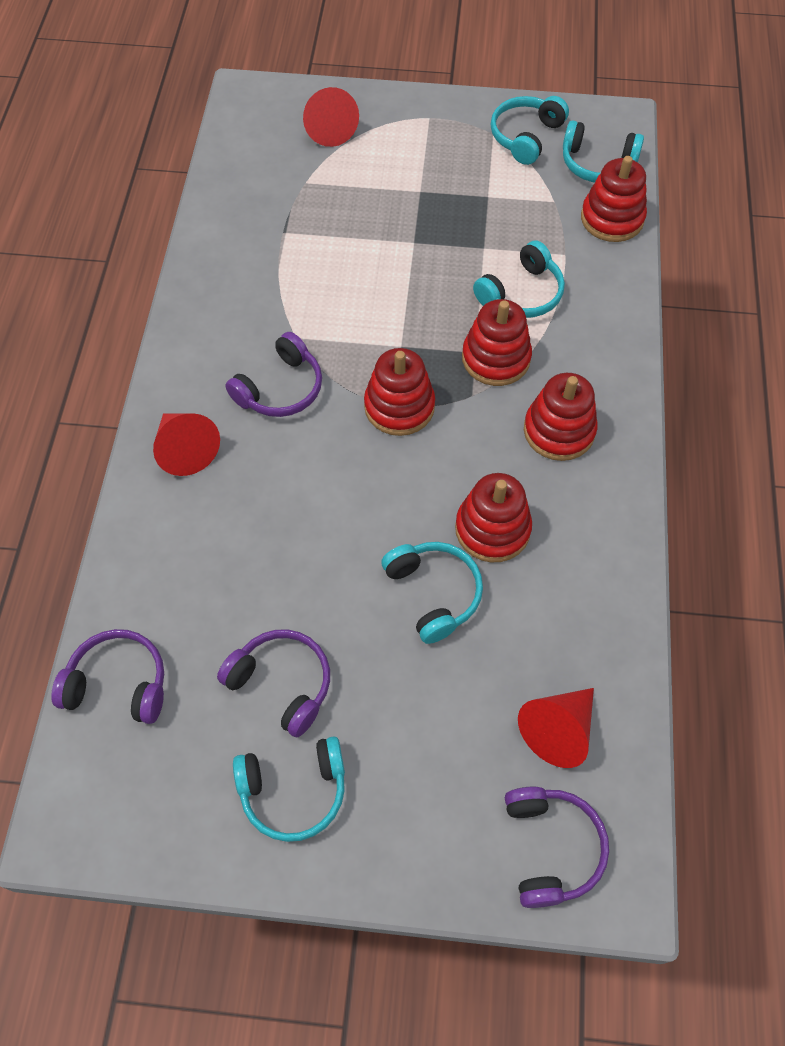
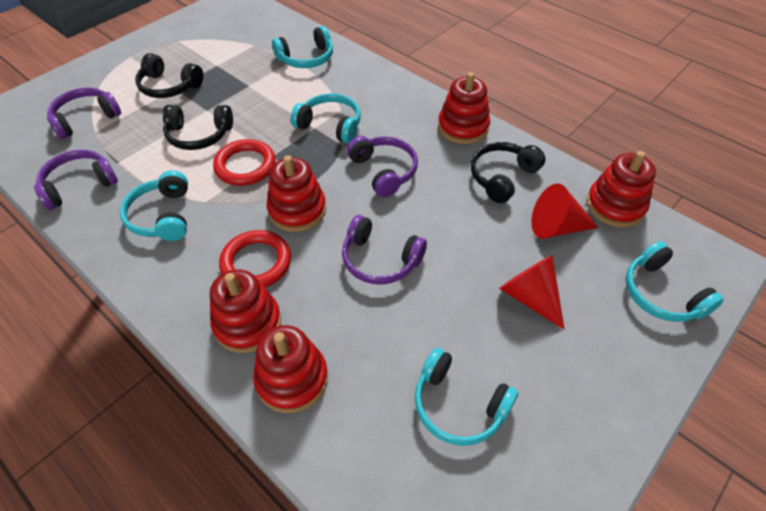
black headphones: 0 -> 3
red cone: 3 -> 2
red ring: 0 -> 2

